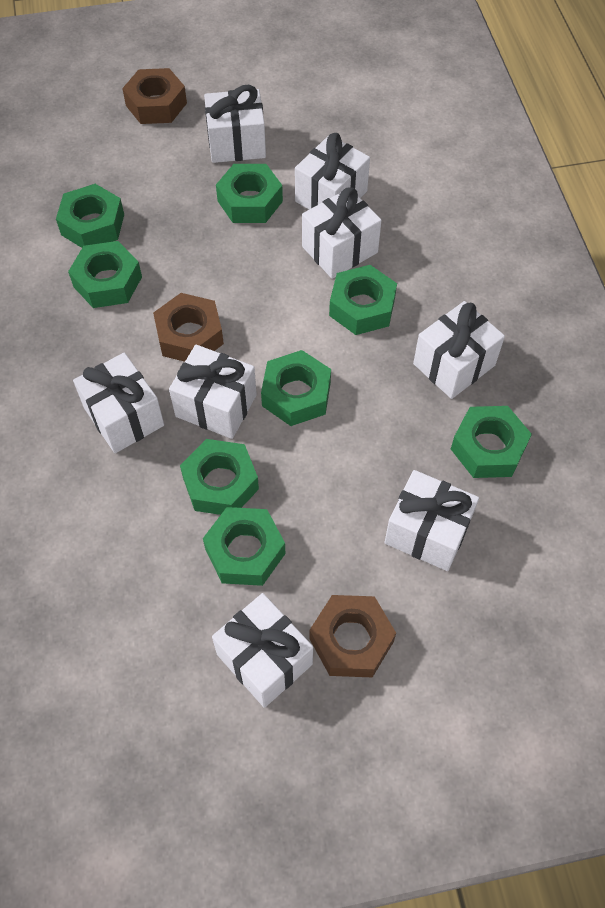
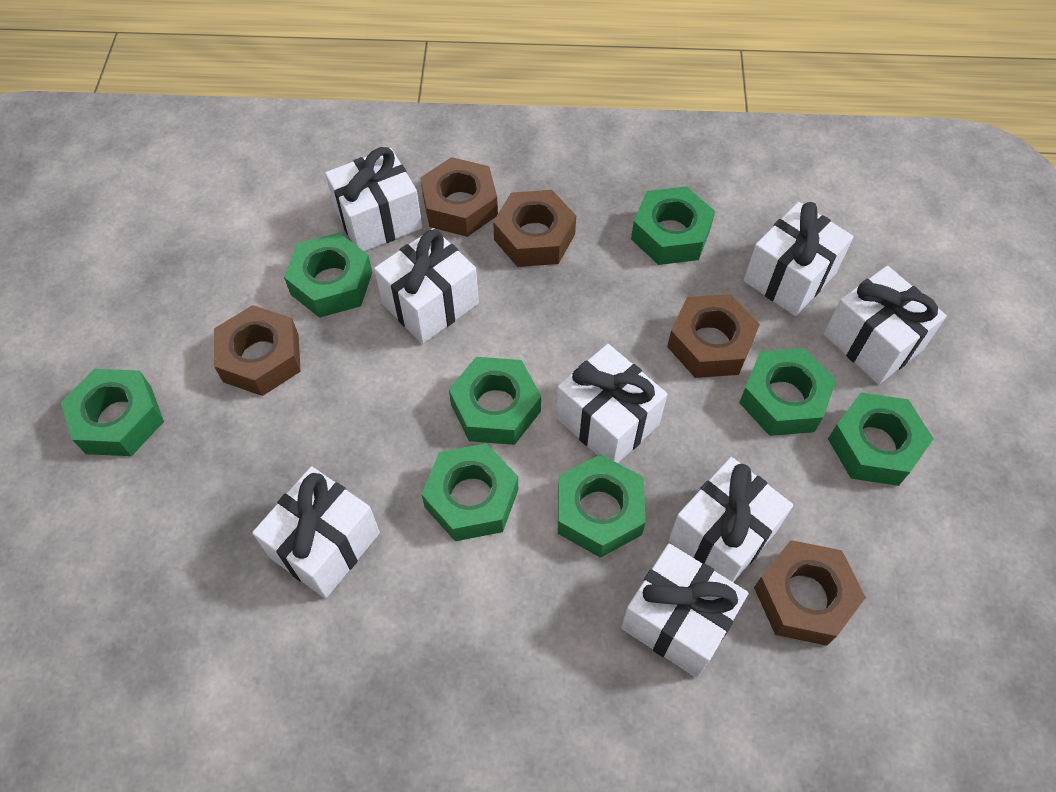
brown nut: 3 -> 5

